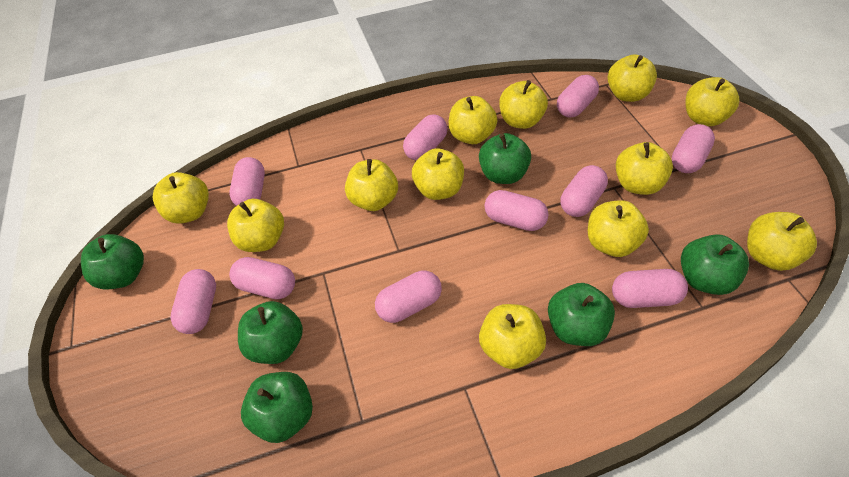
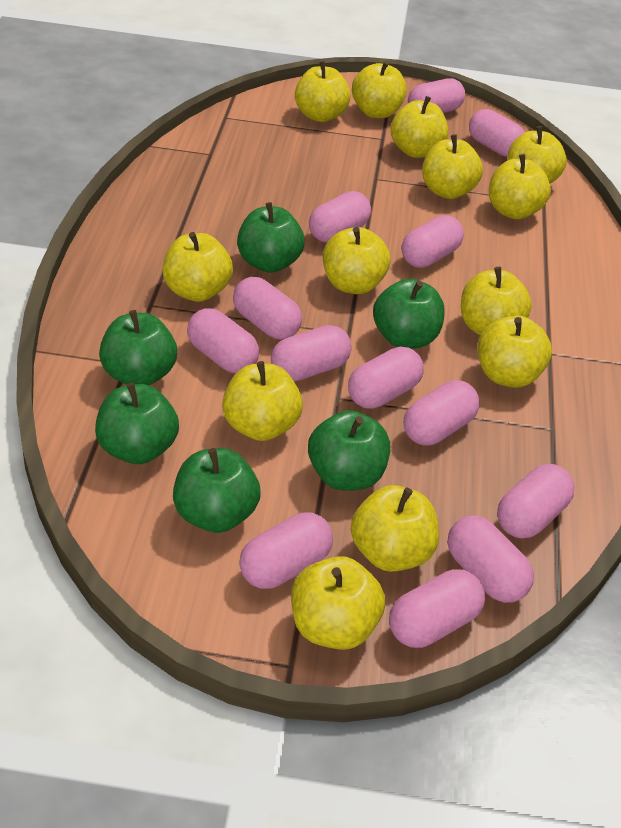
pink capsule: 10 -> 13
yellow apple: 12 -> 13

